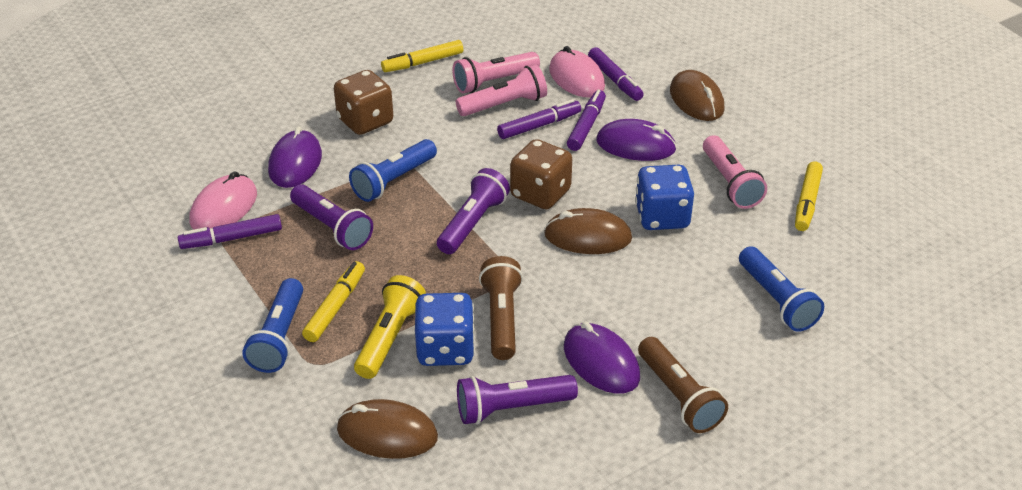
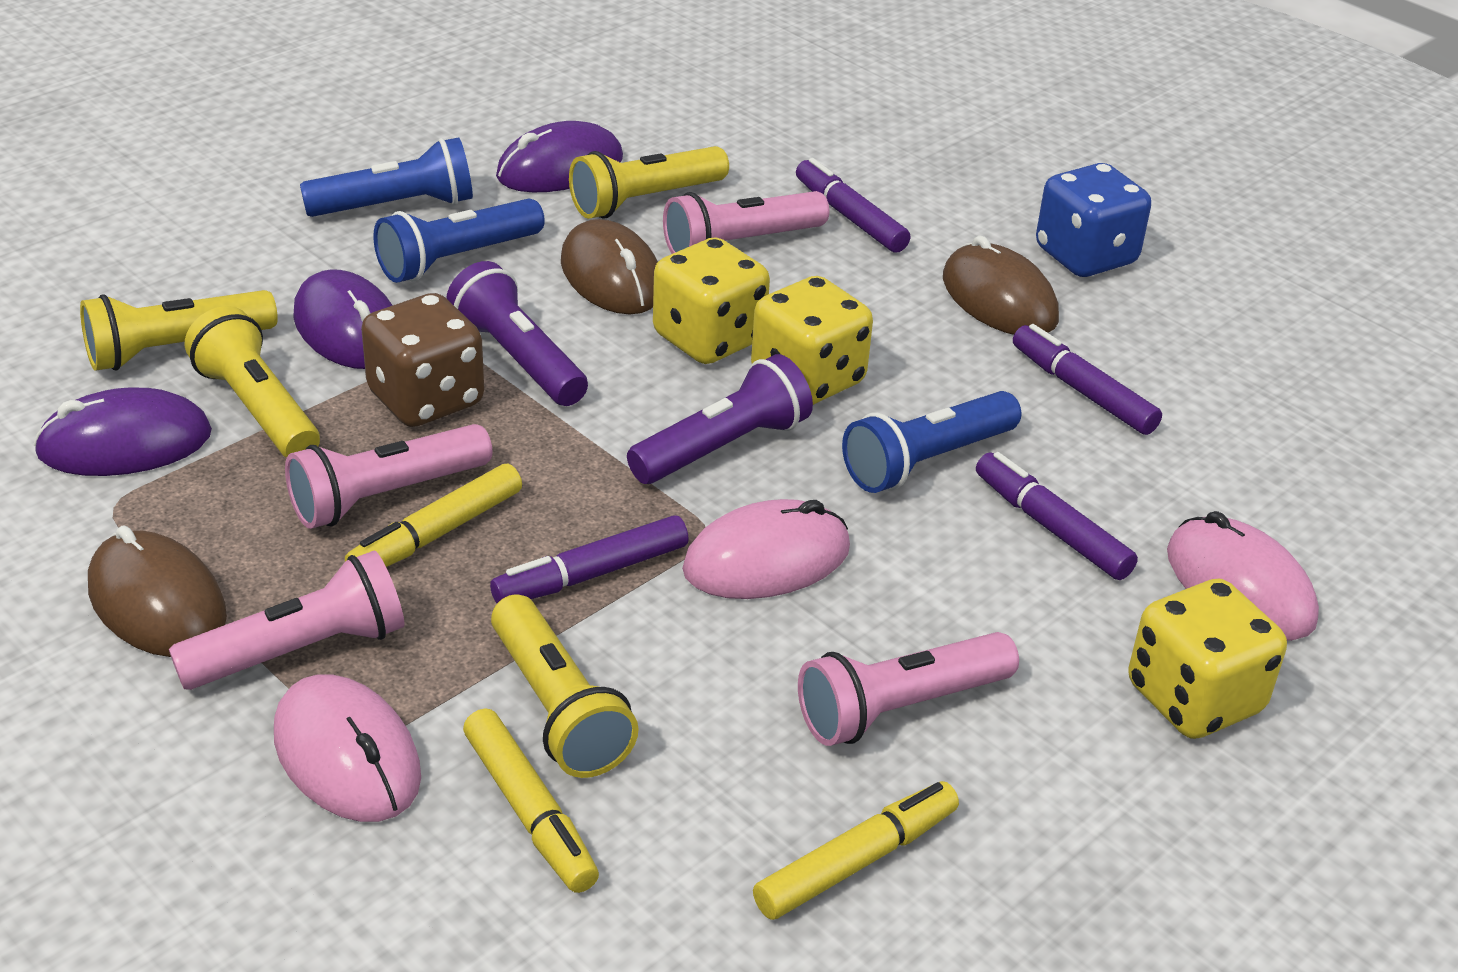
blue dice: 2 -> 1
brown dice: 2 -> 1
brown flashlight: 2 -> 0
pink flashlight: 3 -> 4
pink mouse: 2 -> 3
purple flashlight: 3 -> 2
yellow dice: 0 -> 3
yellow flashlight: 1 -> 4

